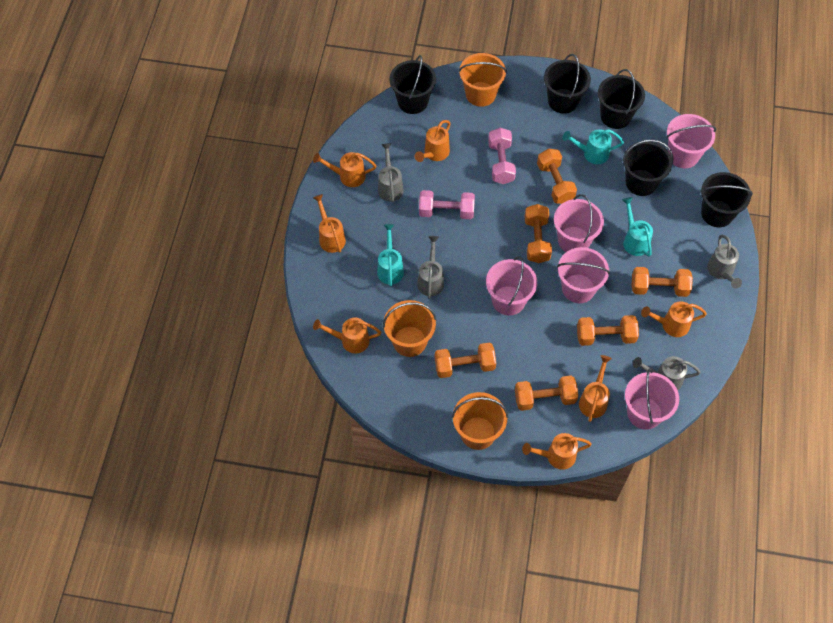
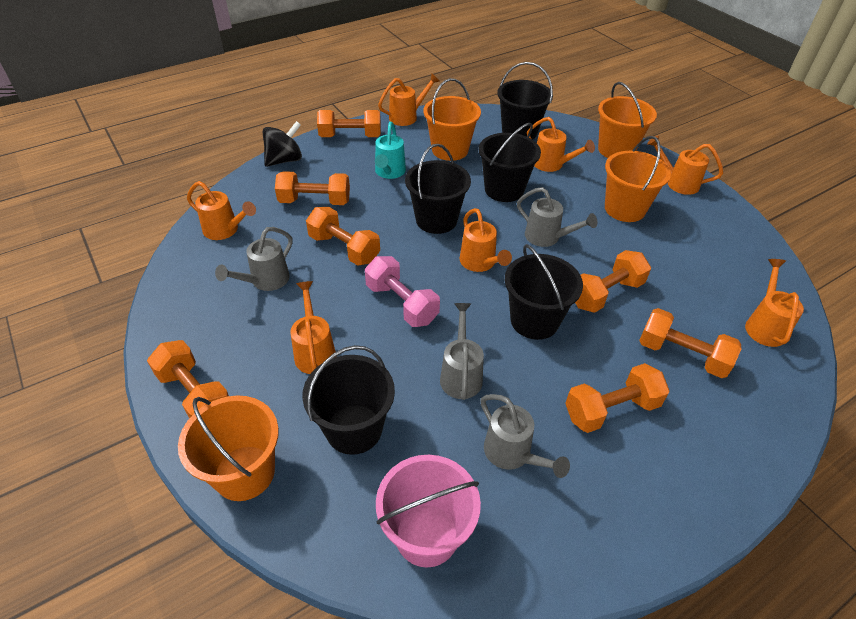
black spinning top: 0 -> 1
orange bucket: 3 -> 4
orange dumbbell: 6 -> 7
pink bucket: 5 -> 1
pink dumbbell: 2 -> 1
turquoise watering can: 3 -> 1

